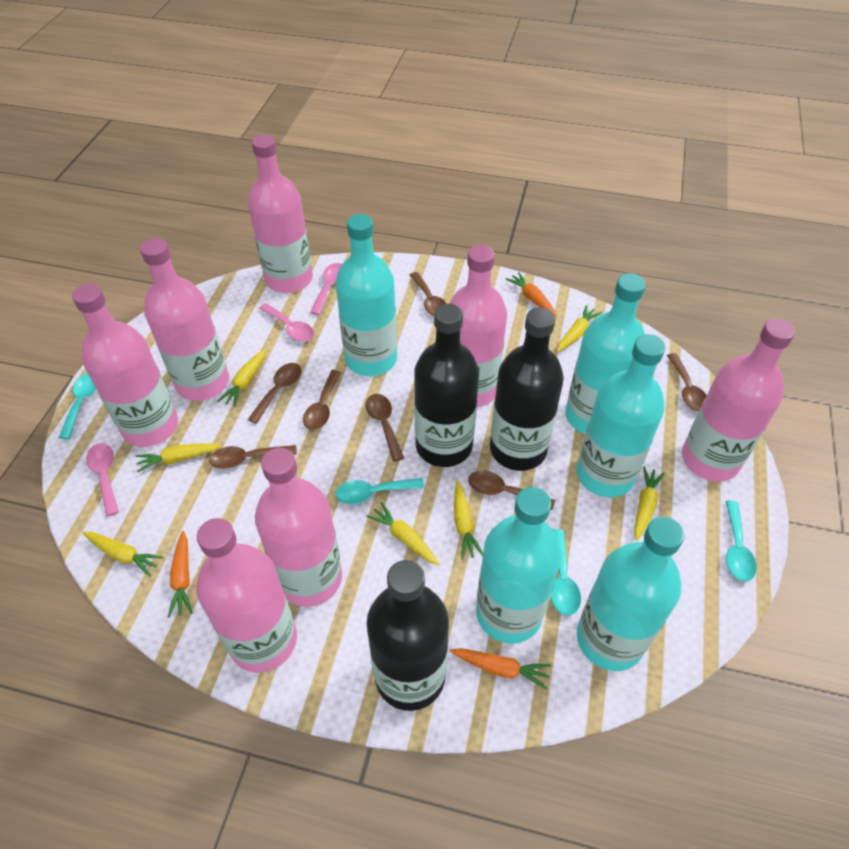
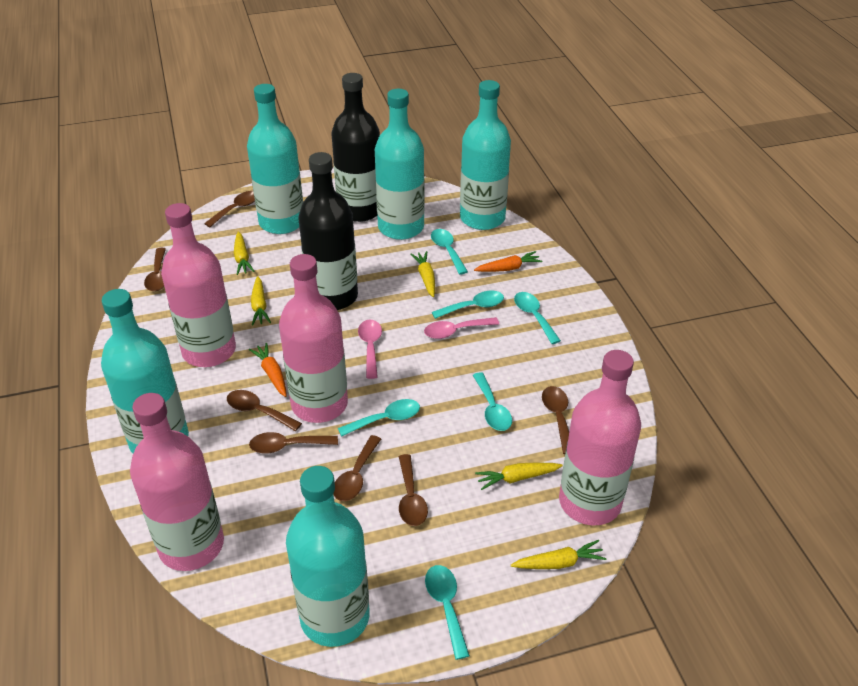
black bottle: 3 -> 2
orange carrot: 3 -> 2
pink bottle: 7 -> 4
pink spoon: 3 -> 2
turquoise spoon: 4 -> 6
yellow carrot: 7 -> 5

